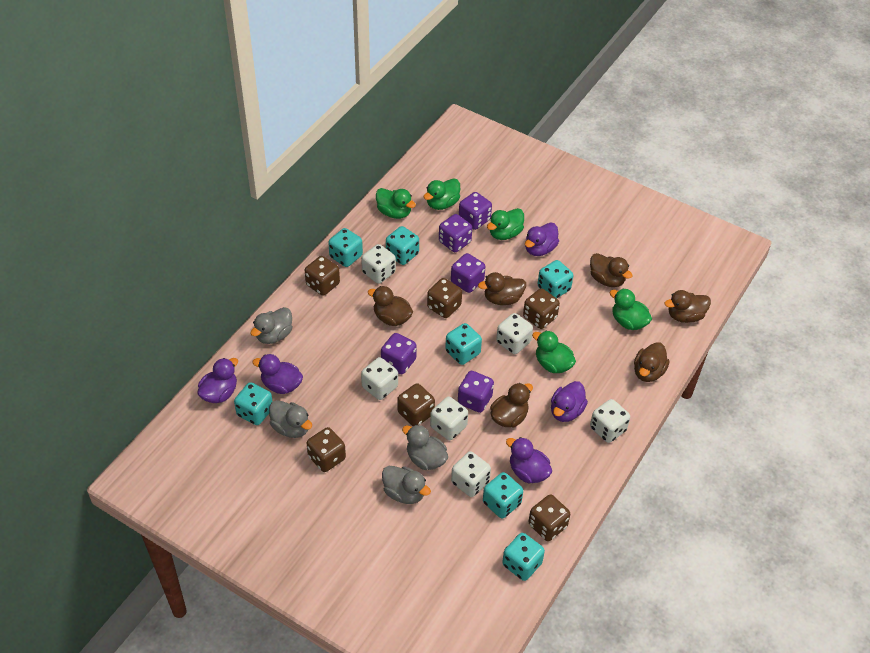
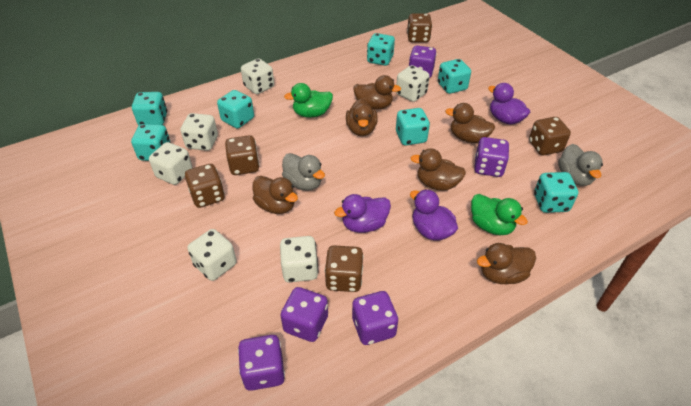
brown dice: 6 -> 5
green duck: 5 -> 2
grey duck: 4 -> 2
purple duck: 5 -> 3

